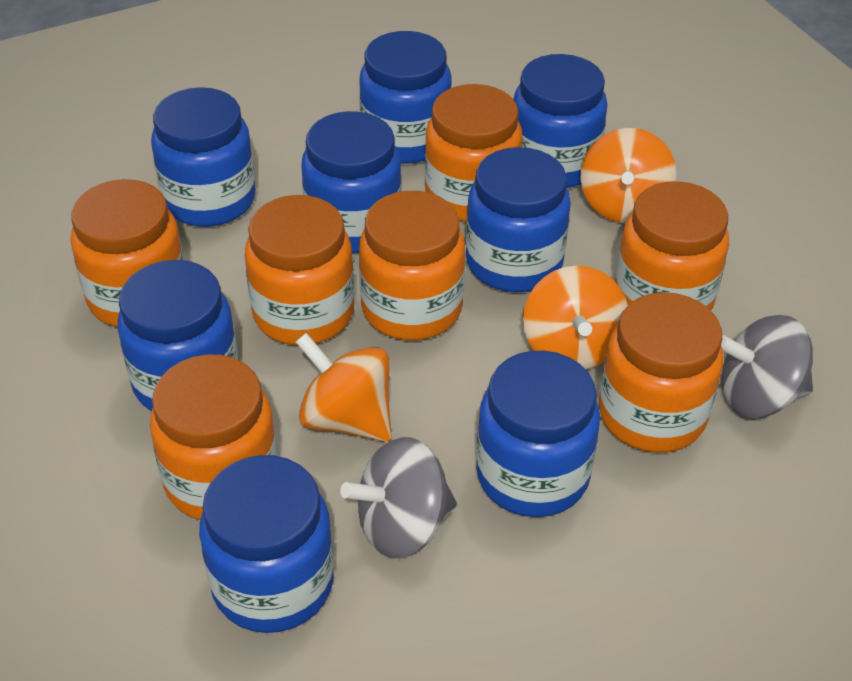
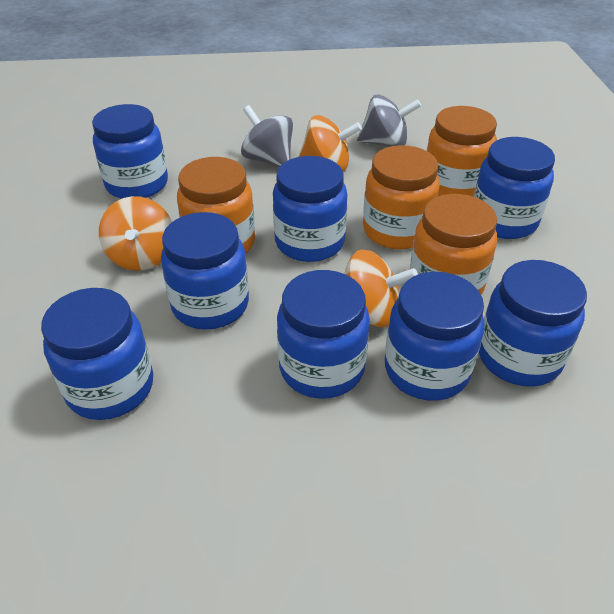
orange jar: 7 -> 4

